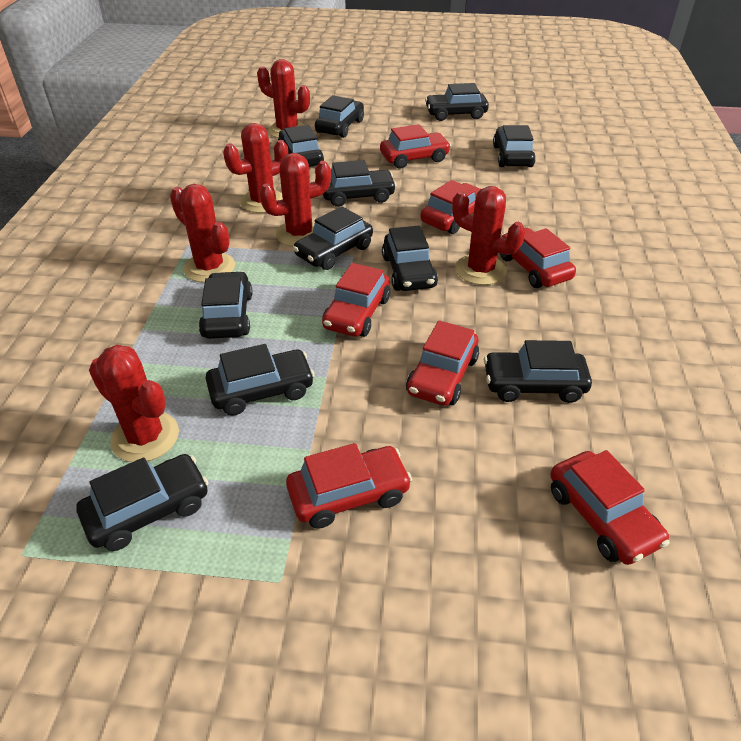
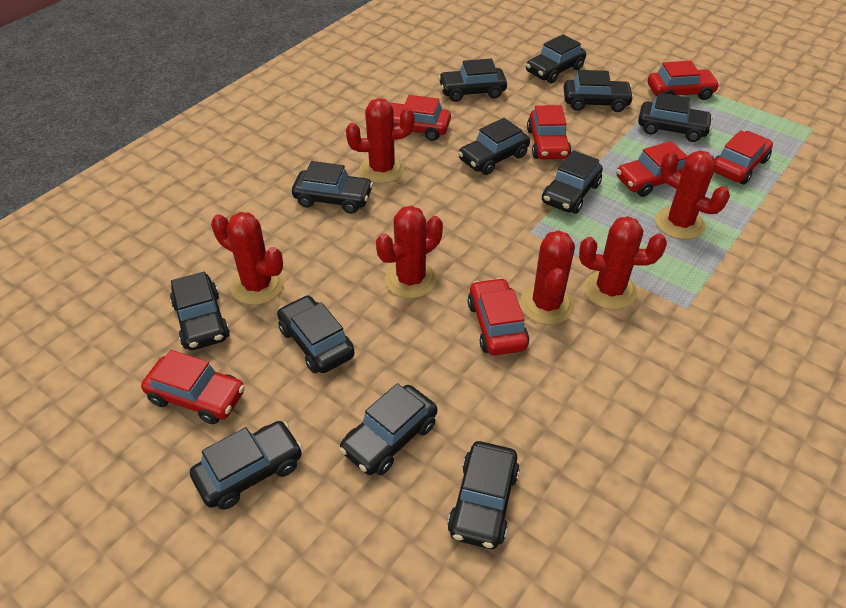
black car: 11 -> 12

